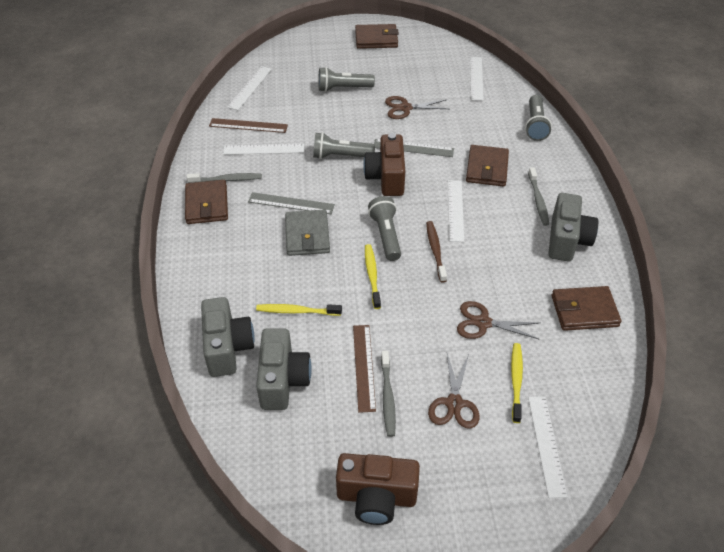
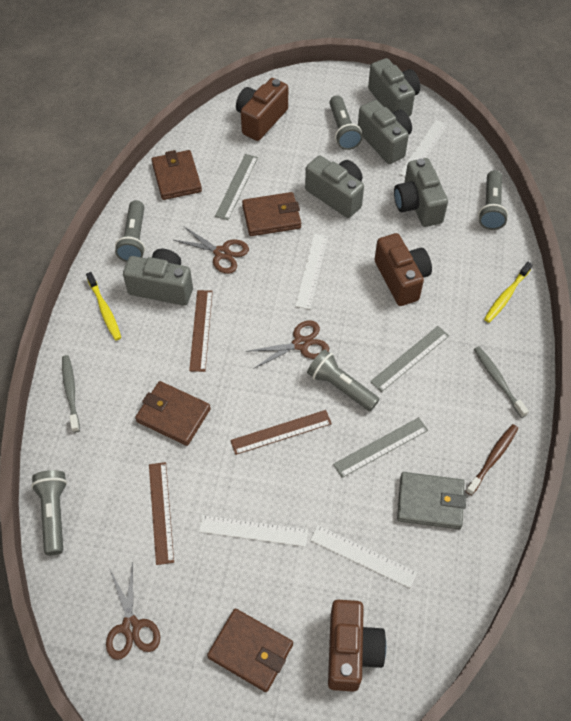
brown camera: 2 -> 3
brown ruler: 2 -> 3
grey camera: 3 -> 5
grey flashlight: 4 -> 5
grey ruler: 2 -> 3
grey toothbrush: 3 -> 2
white ruler: 5 -> 4
yellow toothbrush: 3 -> 2

